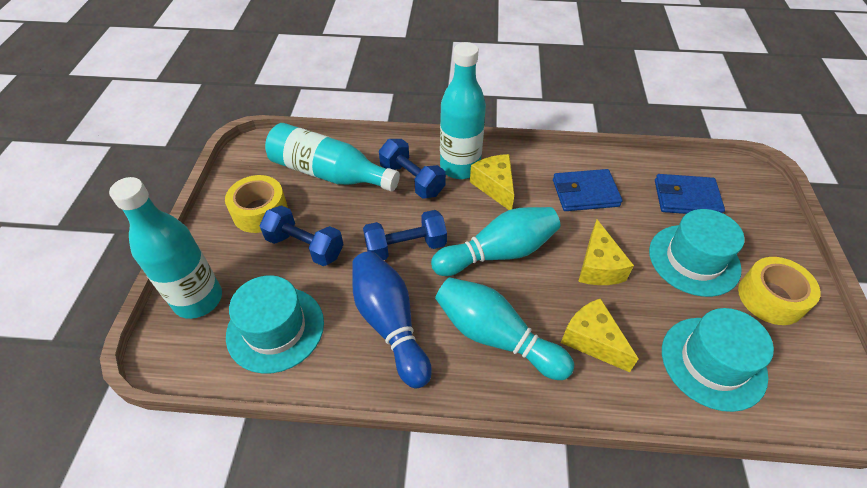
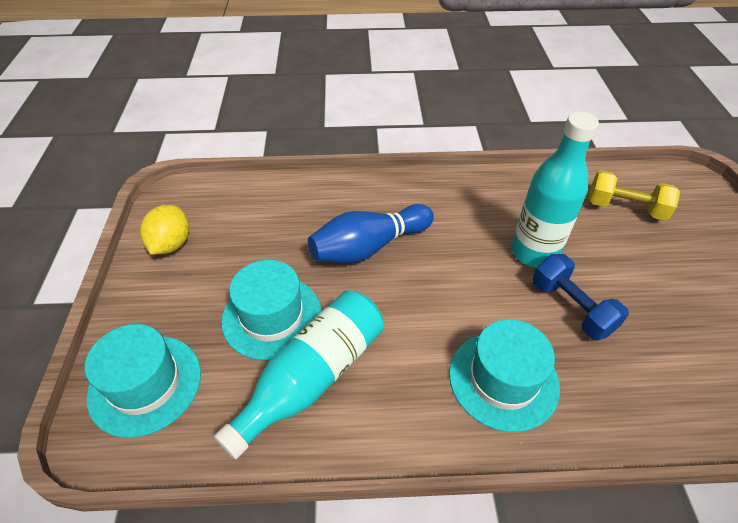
blue dumbbell: 3 -> 1
blue wallet: 2 -> 0
turquoise bottle: 3 -> 2
turquoise bowling pin: 2 -> 0
yellow cheese: 3 -> 0
yellow dumbbell: 0 -> 1
yellow lemon: 0 -> 1
yellow tape: 2 -> 0

